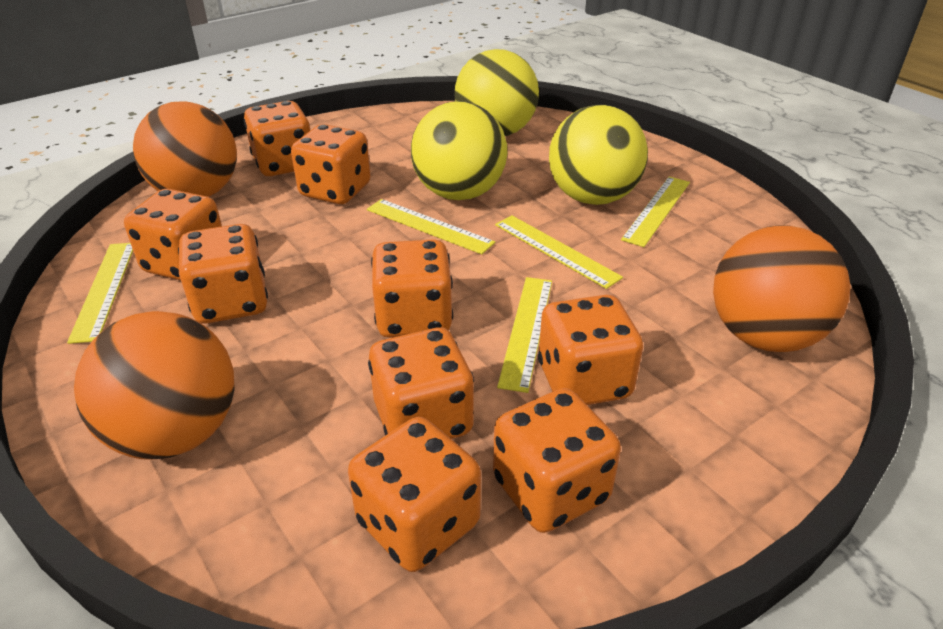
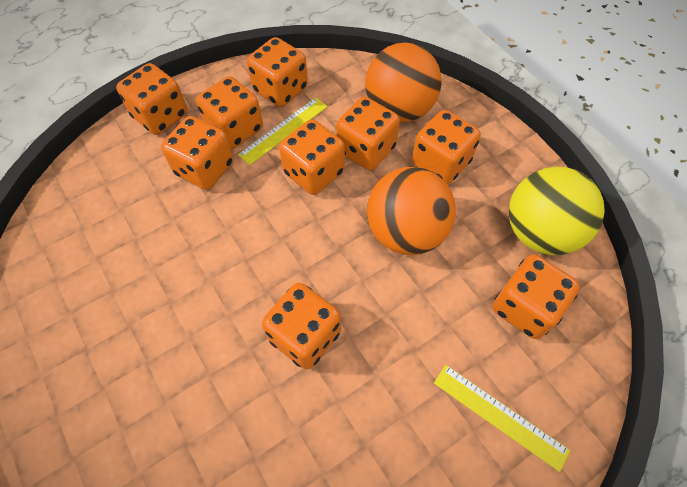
orange ball: 3 -> 2
yellow ball: 3 -> 1
yellow ruler: 5 -> 2

